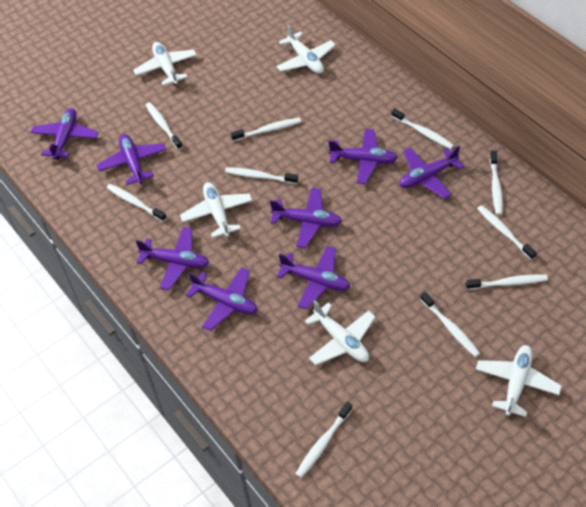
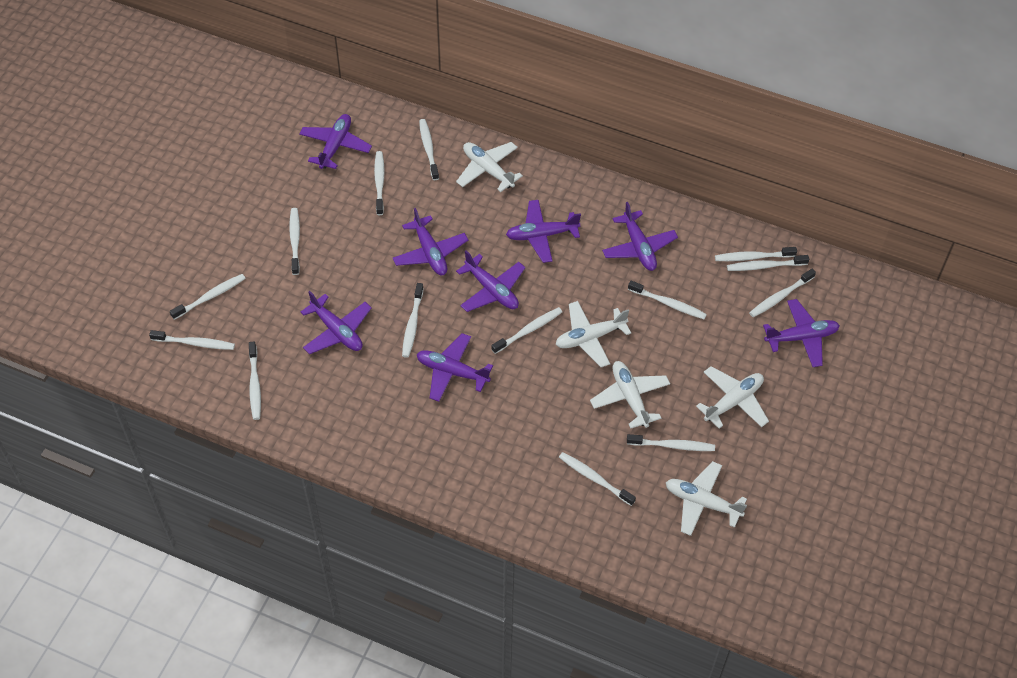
white toothbrush: 10 -> 14

